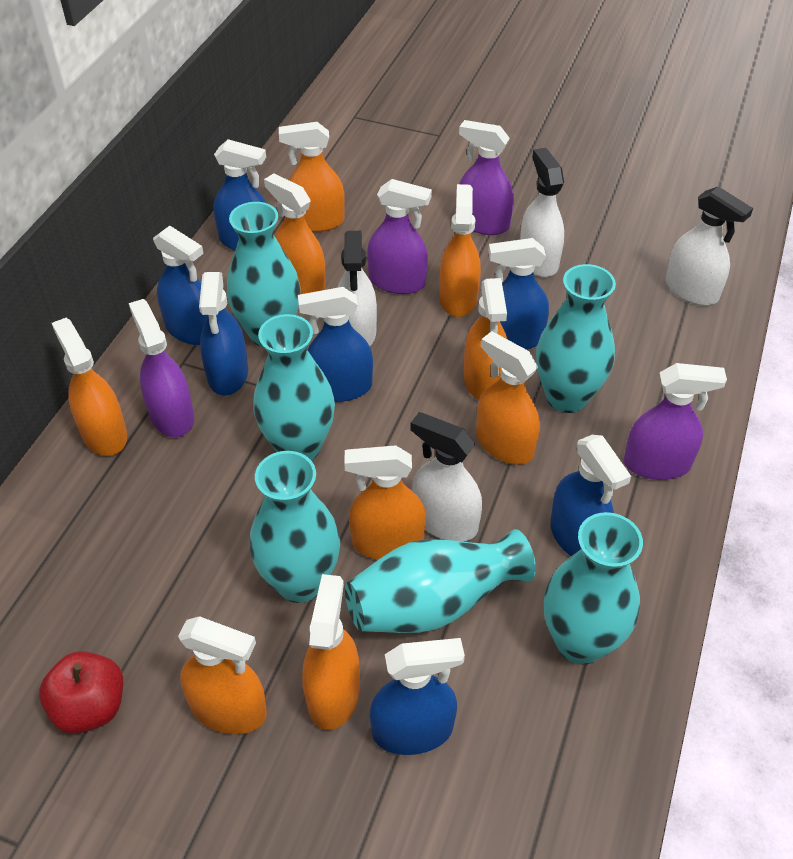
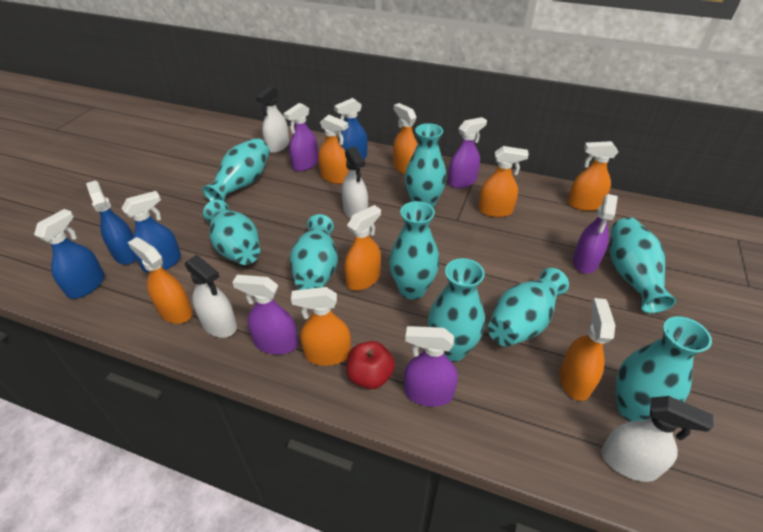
blue spray bottle: 7 -> 4
orange spray bottle: 9 -> 8
purple spray bottle: 4 -> 5
turquoise vase: 6 -> 9

